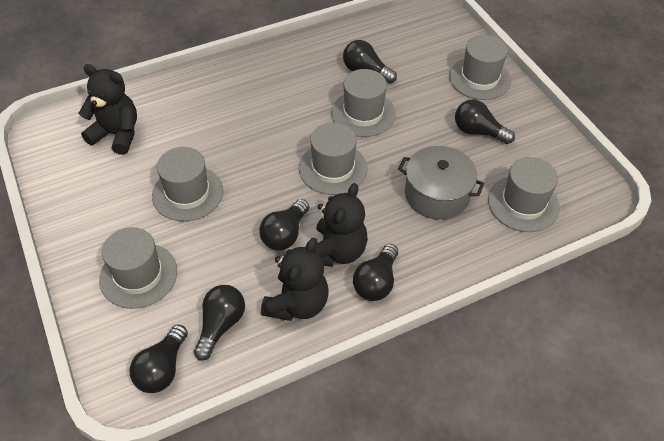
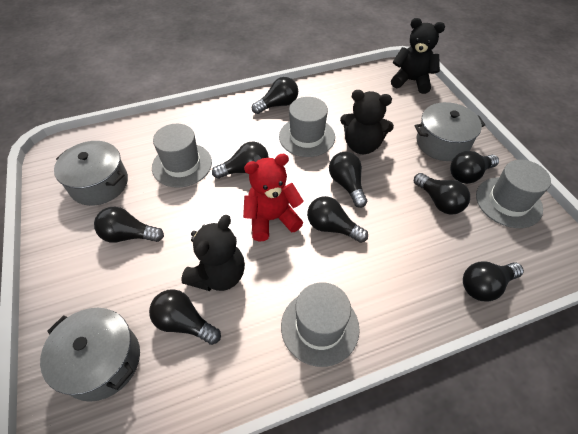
black light bulb: 6 -> 9
grey hat: 6 -> 4
grey pot: 1 -> 3
red teddy bear: 0 -> 1

